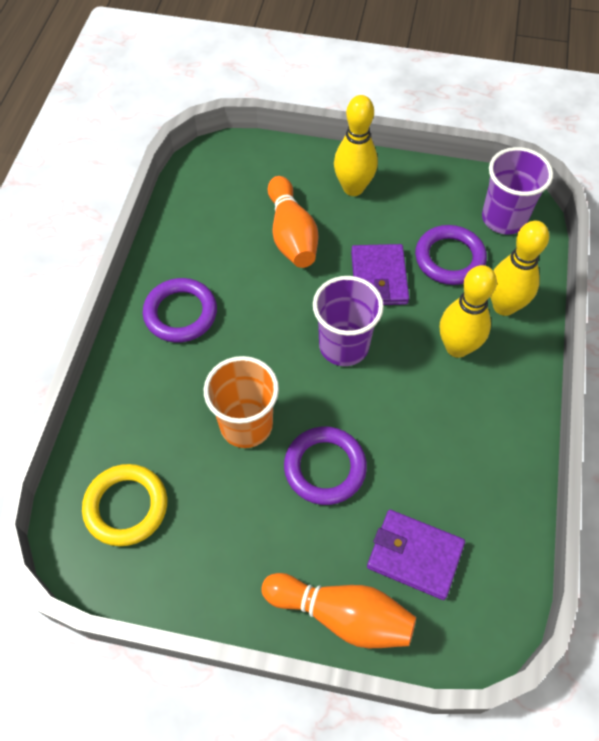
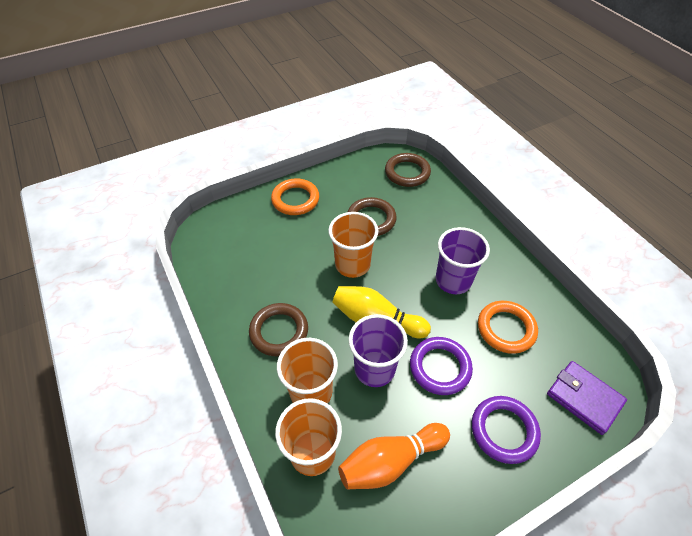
brown ring: 0 -> 3
orange bowling pin: 2 -> 1
orange cup: 1 -> 3
orange ring: 0 -> 2
purple ring: 3 -> 2
purple wallet: 2 -> 1
yellow bowling pin: 3 -> 1
yellow ring: 1 -> 0

